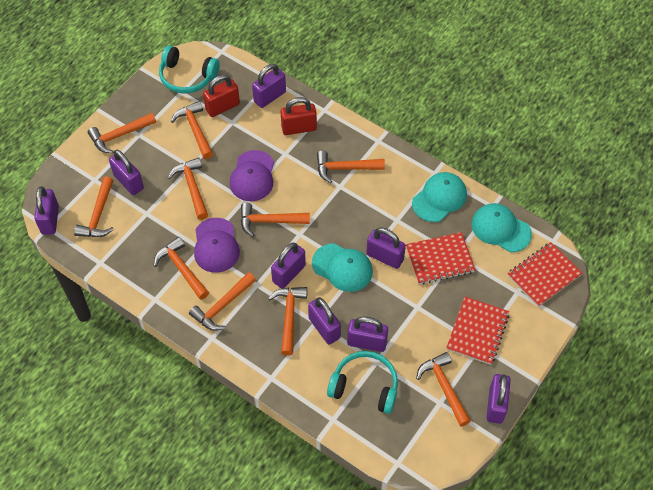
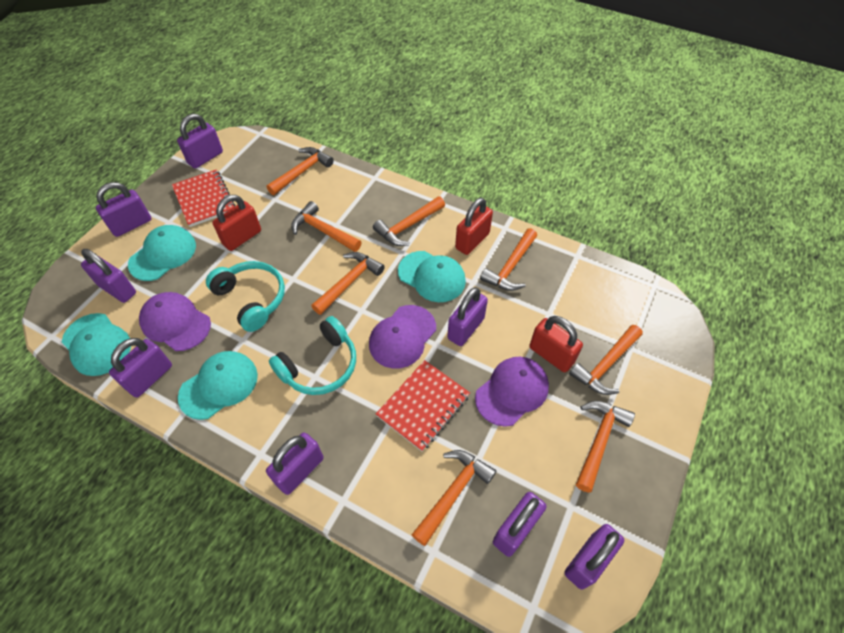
orange hammer: 10 -> 8
purple cap: 2 -> 3
red notebook: 3 -> 2
red padlock: 2 -> 3
turquoise cap: 3 -> 4

